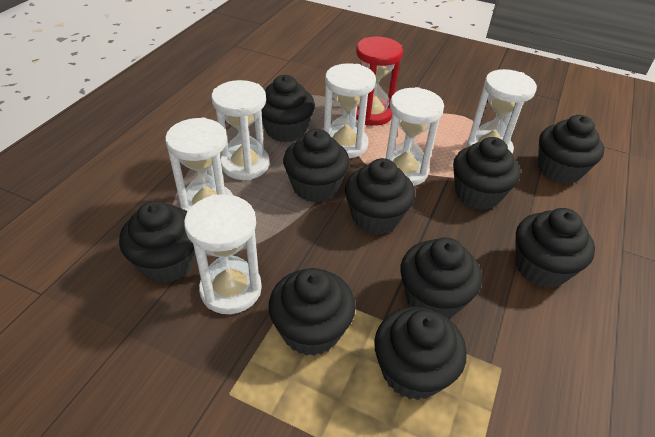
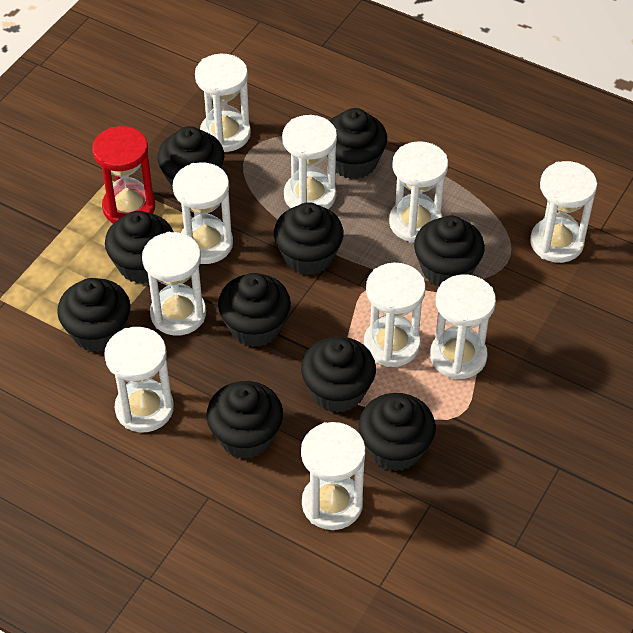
white hourglass: 6 -> 10

